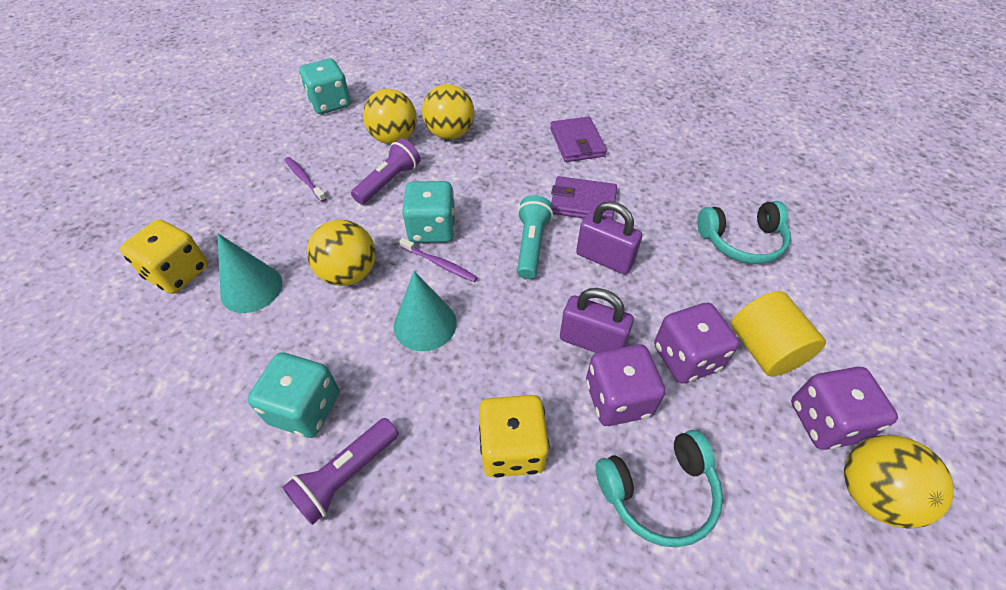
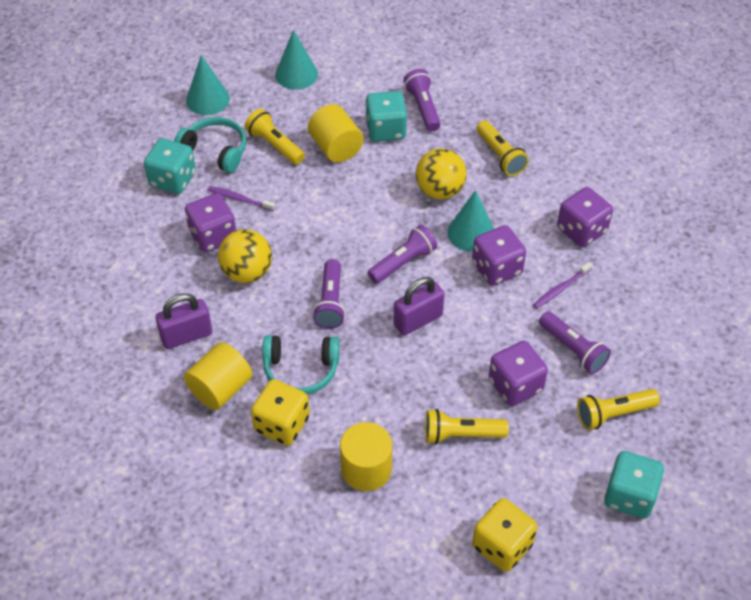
purple dice: 3 -> 4
purple flashlight: 2 -> 4
purple wallet: 2 -> 0
turquoise cone: 2 -> 3
turquoise flashlight: 1 -> 0
yellow ball: 4 -> 2
yellow cylinder: 1 -> 3
yellow flashlight: 0 -> 4

